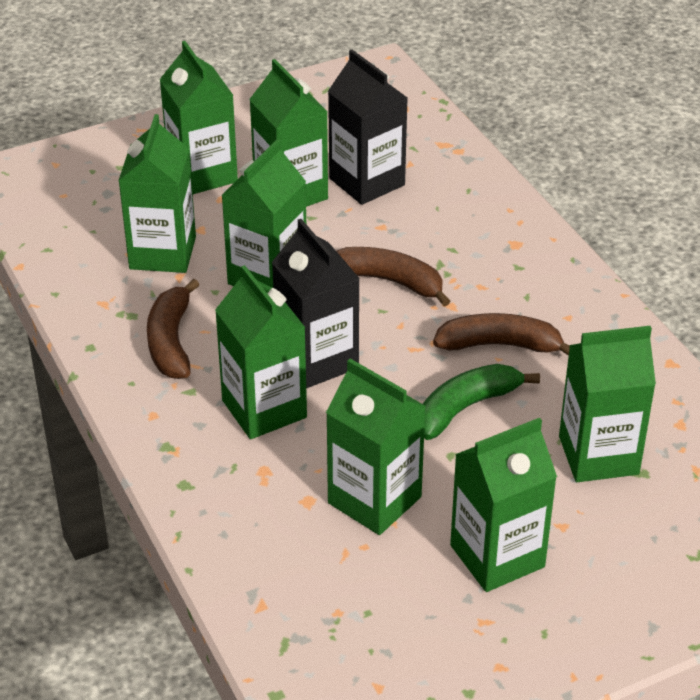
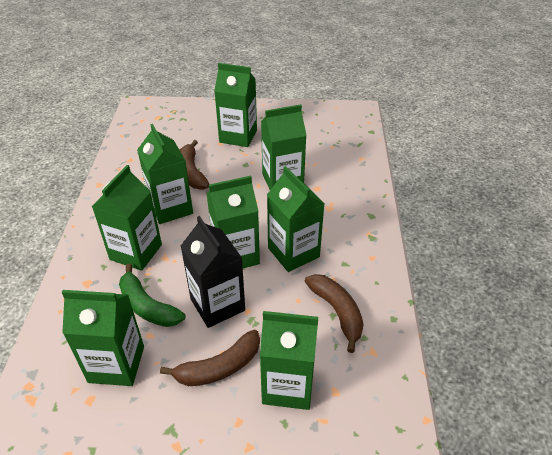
black carton: 2 -> 1

